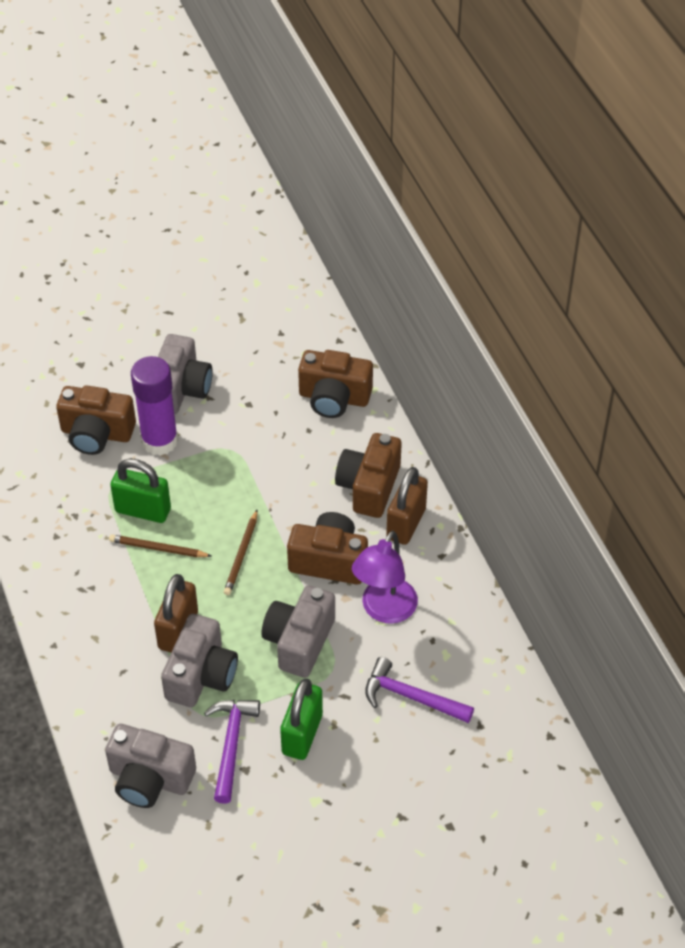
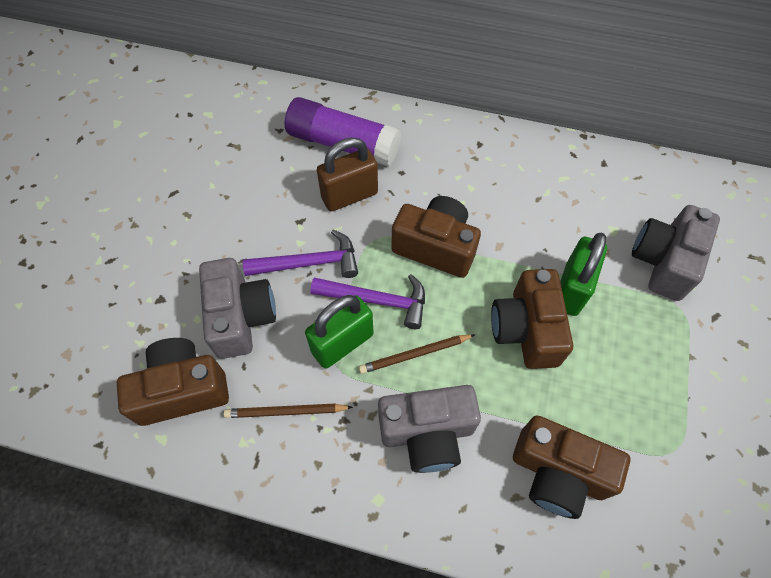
brown padlock: 2 -> 1
grey camera: 4 -> 3
purple lamp: 1 -> 0

